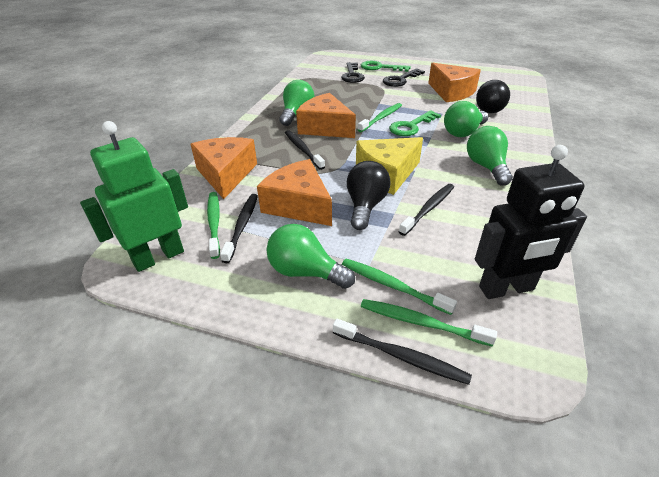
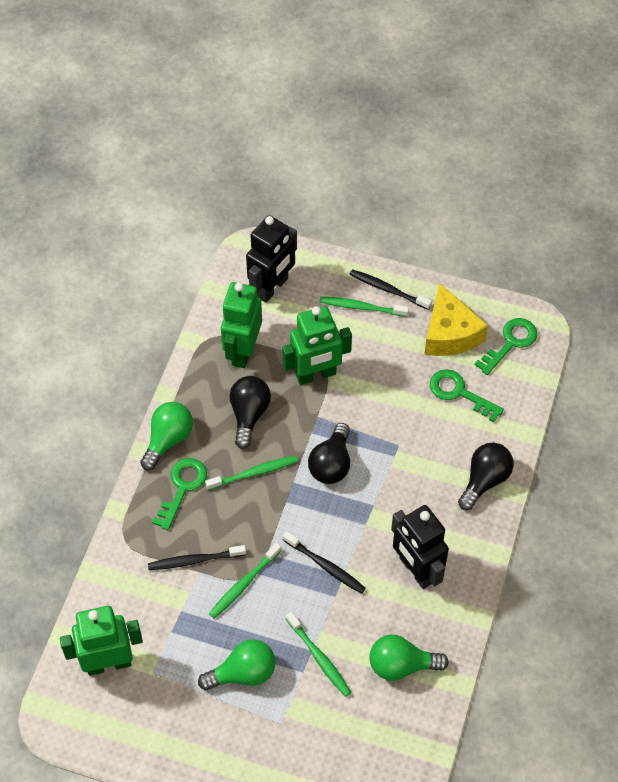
black key: 2 -> 0
black light bulb: 2 -> 3
black robot: 1 -> 2
black toothbrush: 4 -> 3
green key: 2 -> 3
green light bulb: 4 -> 3
green robot: 1 -> 3
orange cheese: 4 -> 0

